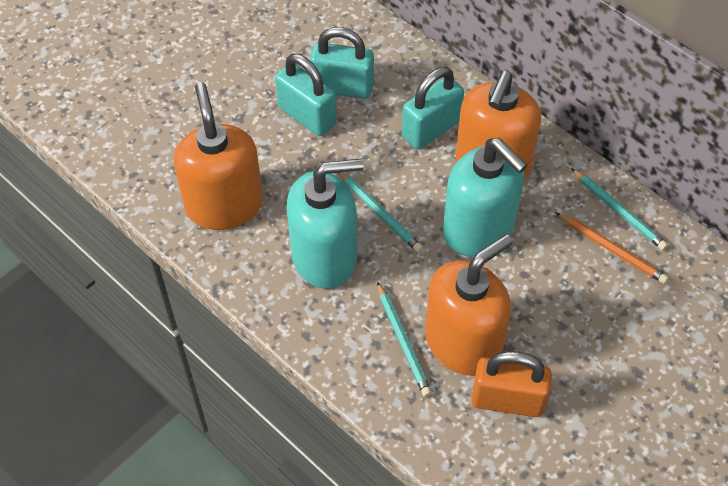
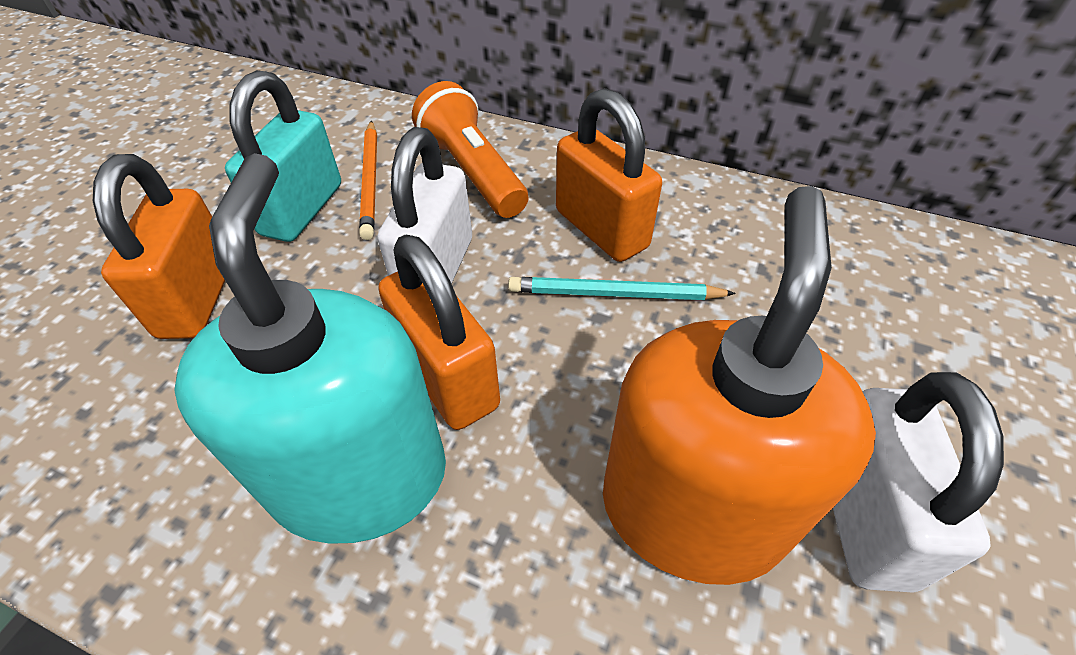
orange flashlight: 0 -> 1
orange padlock: 1 -> 3
orange soap dispenser: 3 -> 1
turquoise padlock: 3 -> 1
turquoise pencil: 3 -> 1
turquoise soap dispenser: 2 -> 1
white padlock: 0 -> 2

